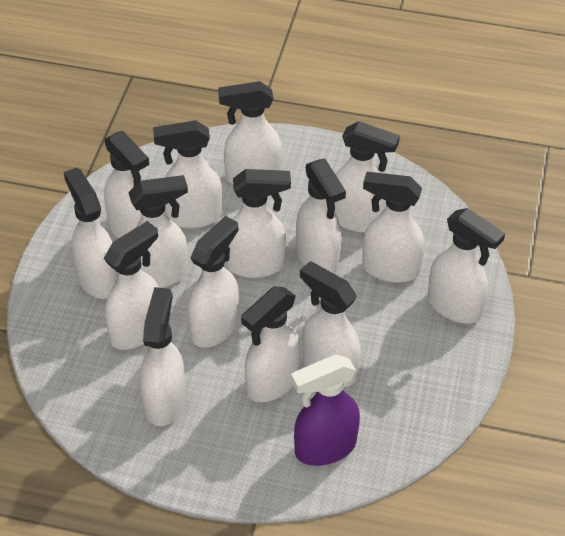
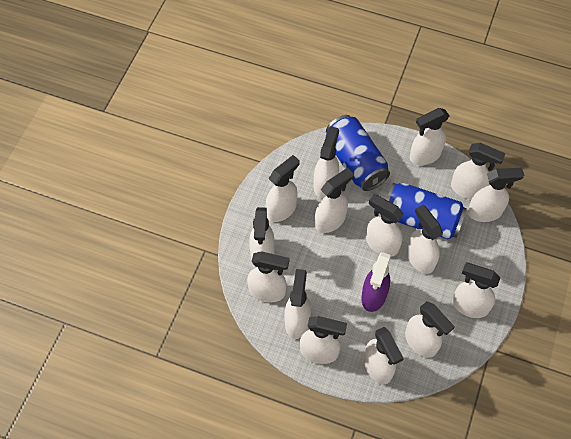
blue can: 0 -> 2

